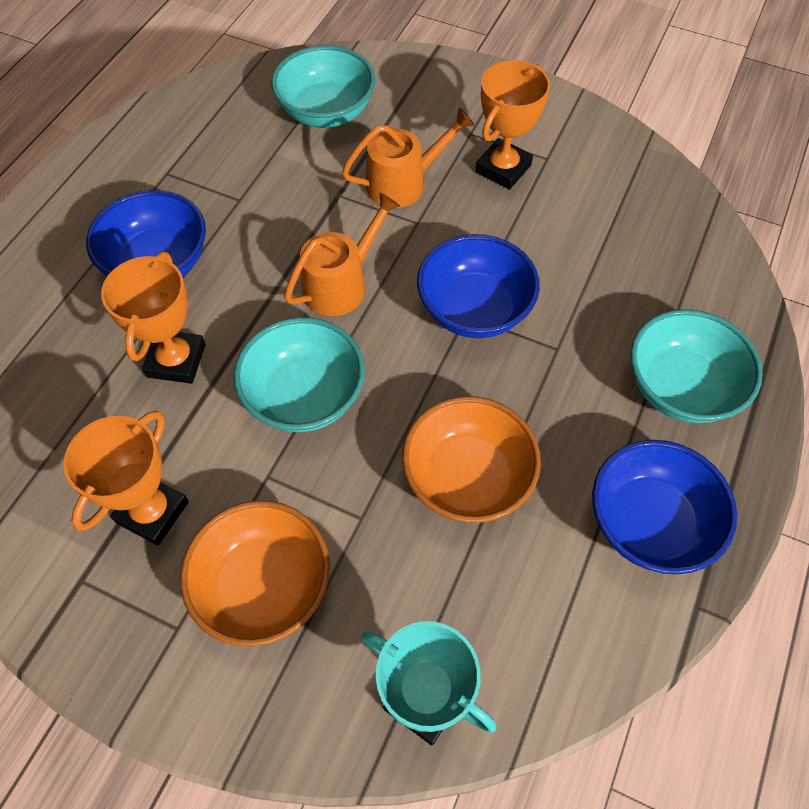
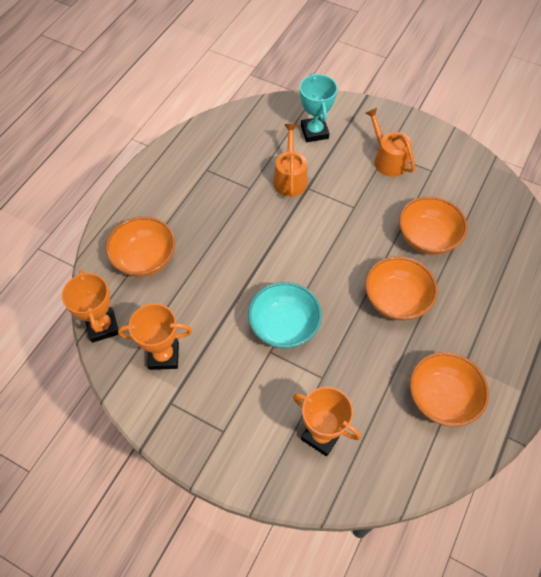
blue bowl: 3 -> 0
orange bowl: 2 -> 4
turquoise bowl: 3 -> 1

